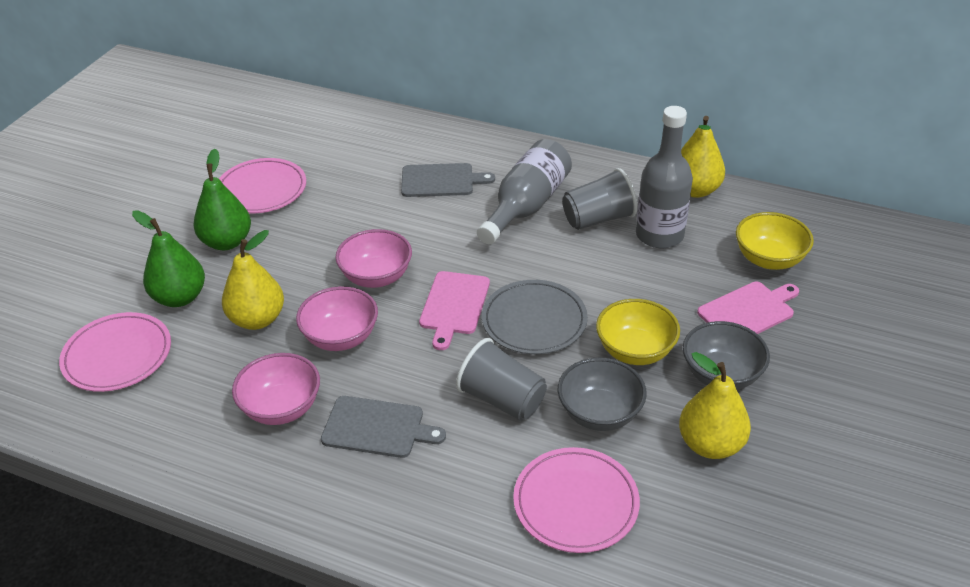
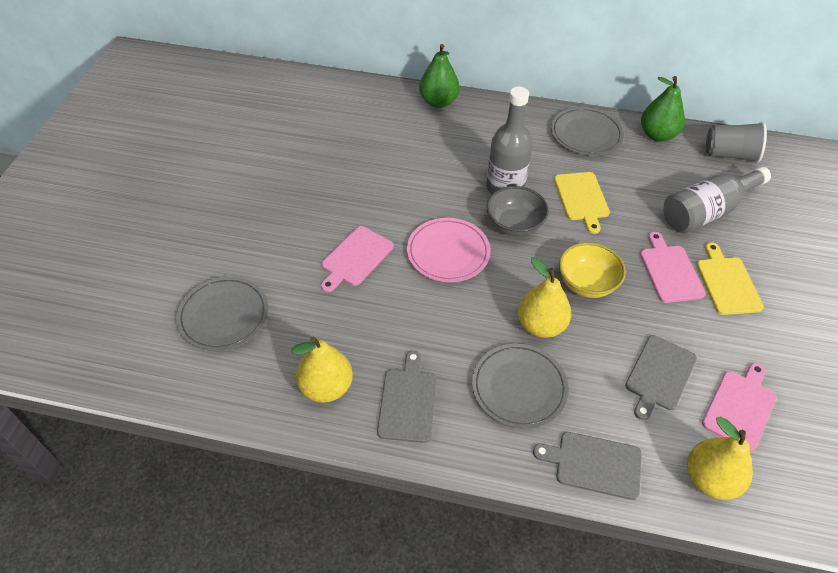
grey bowl: 2 -> 1
grey cup: 2 -> 1
grey cutting board: 2 -> 3
grey plate: 1 -> 3
pink bowl: 3 -> 0
pink cutting board: 2 -> 3
pink plate: 3 -> 1
yellow bowl: 2 -> 1
yellow cutting board: 0 -> 2

